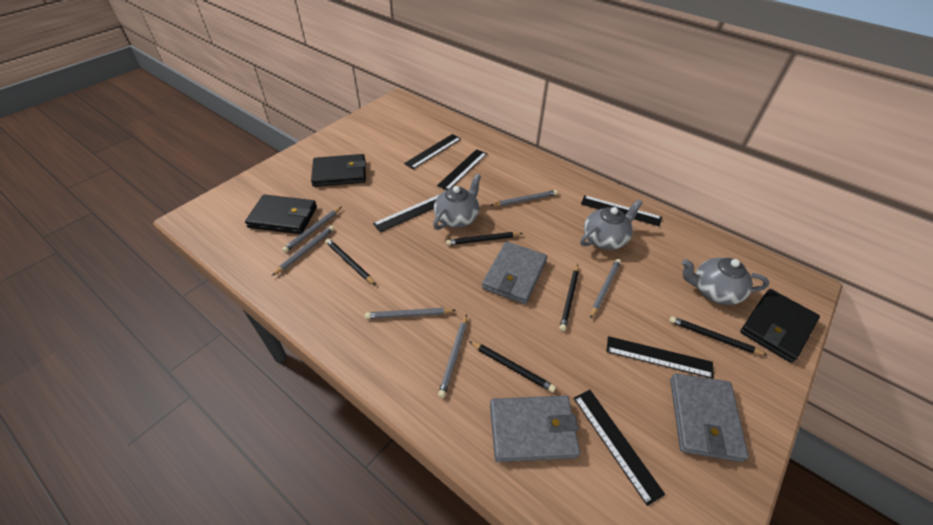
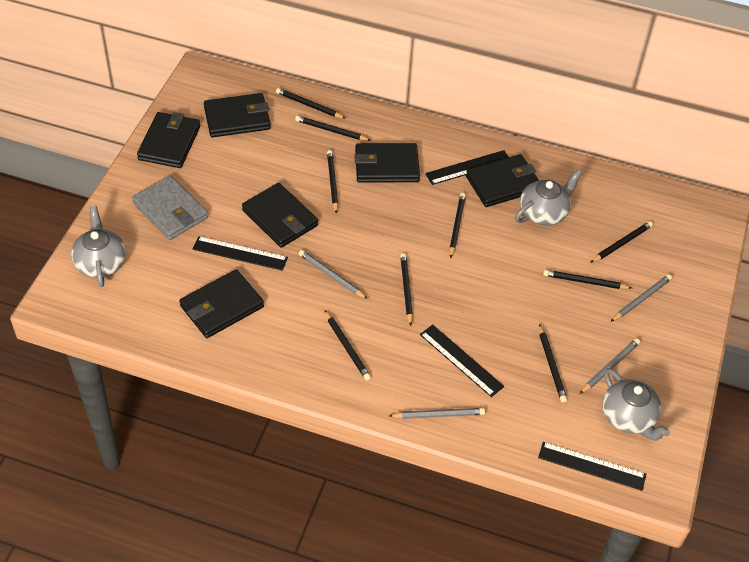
black pencil: 5 -> 9
black ruler: 6 -> 4
black wallet: 3 -> 6
grey pencil: 6 -> 4
grey wallet: 3 -> 1

